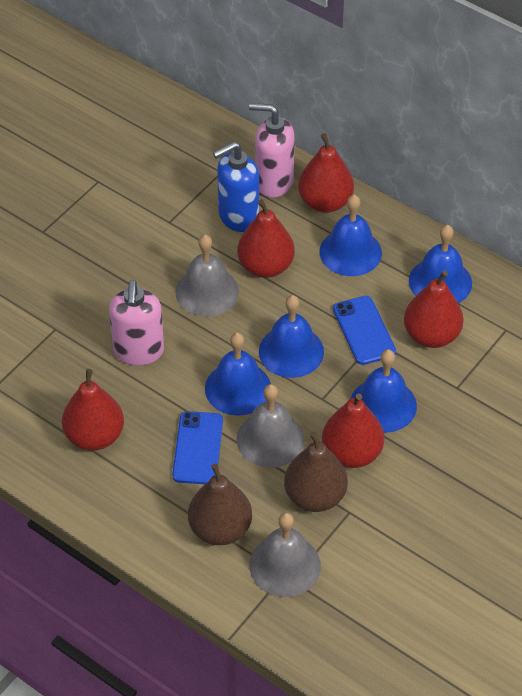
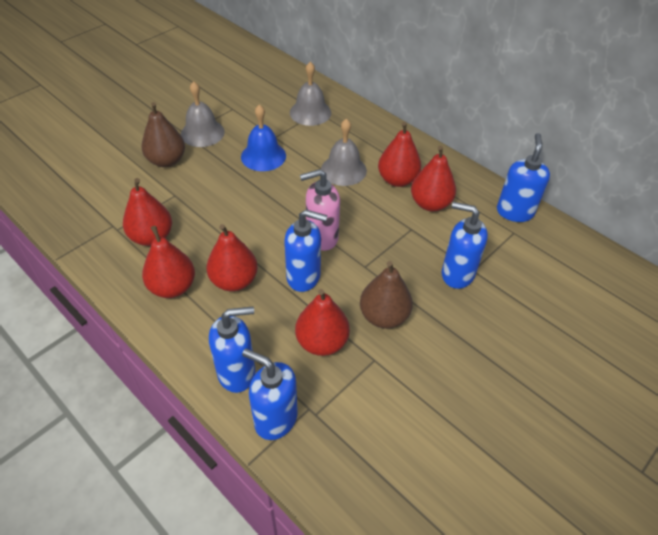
blue bell: 5 -> 1
blue phone: 2 -> 0
blue soap dispenser: 1 -> 5
pink soap dispenser: 2 -> 1
red pear: 5 -> 6

